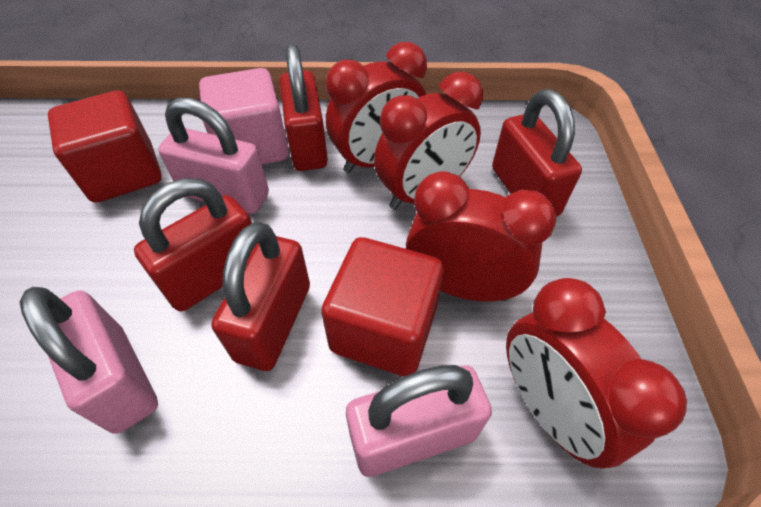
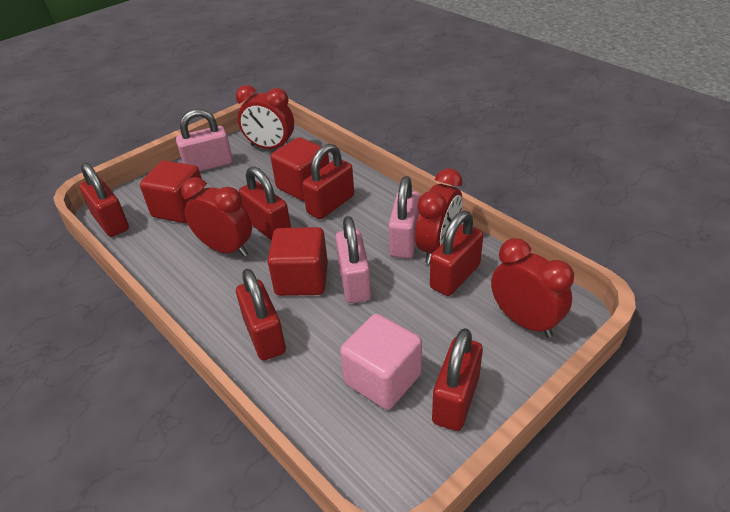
red cube: 2 -> 3
red padlock: 4 -> 6

